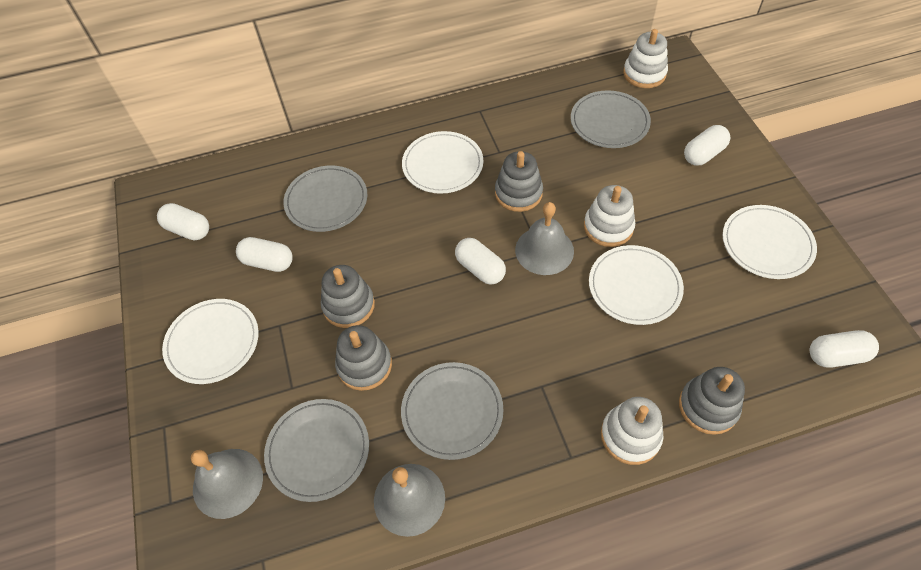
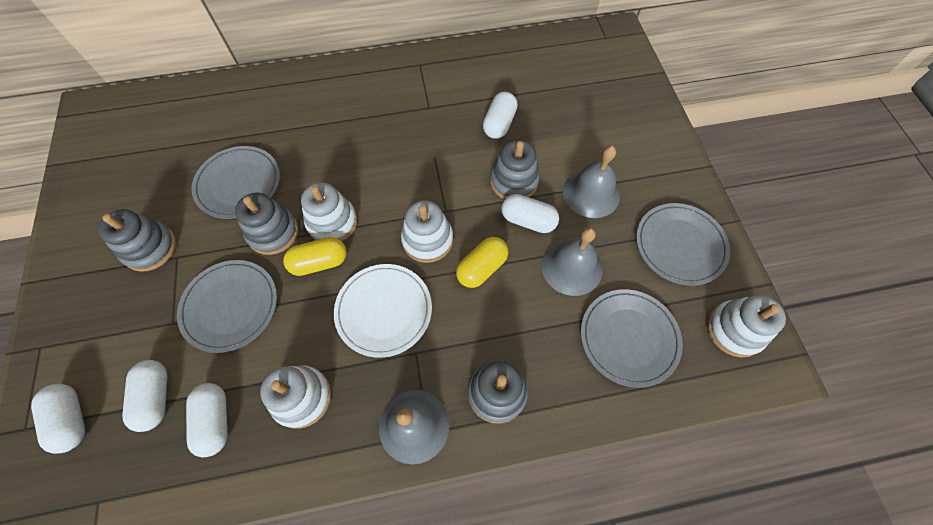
white plate: 4 -> 1
white stacking toy: 3 -> 4
yellow capsule: 0 -> 2

